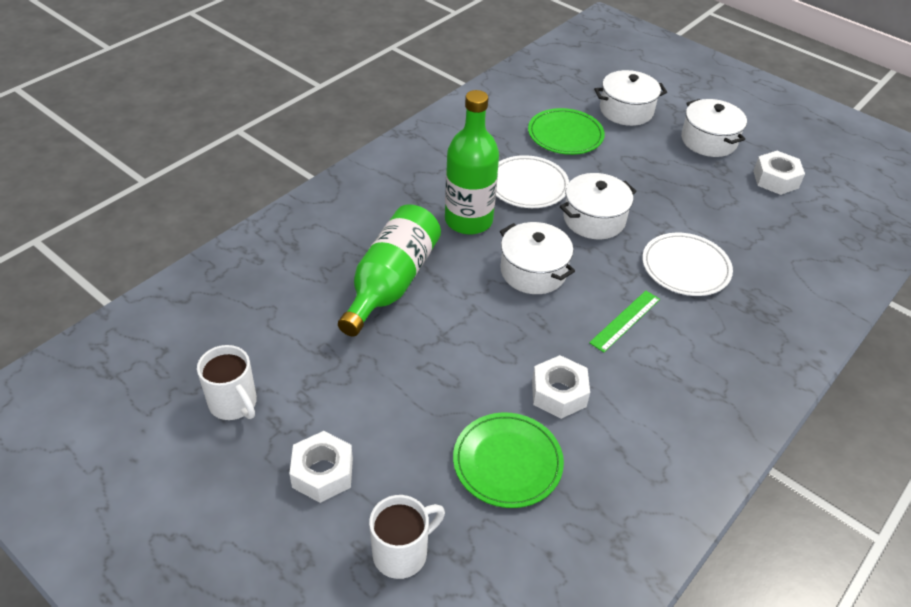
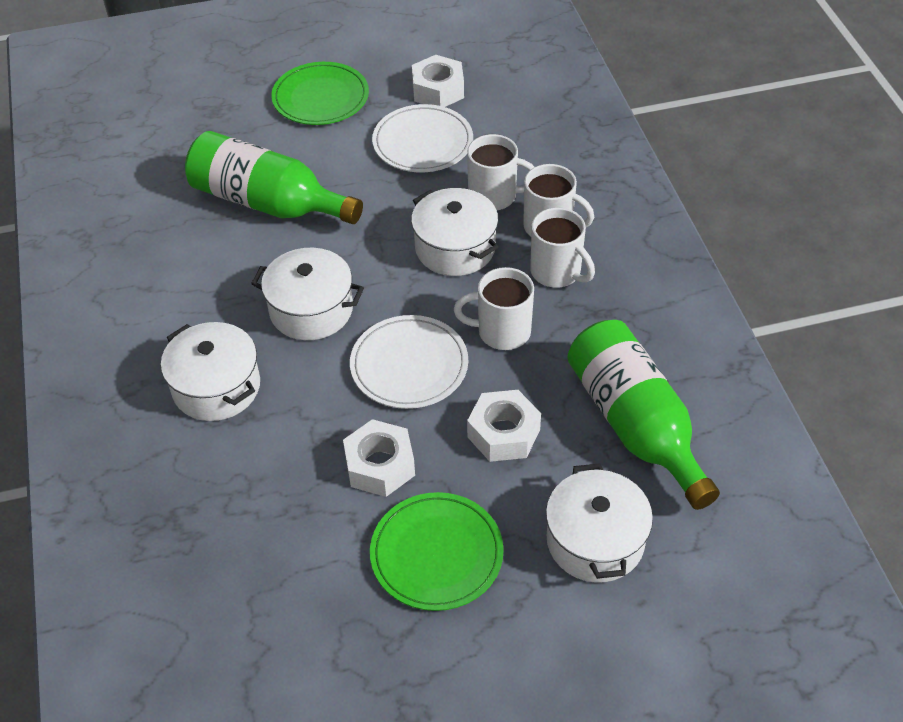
green ruler: 1 -> 0
white mug: 2 -> 4

